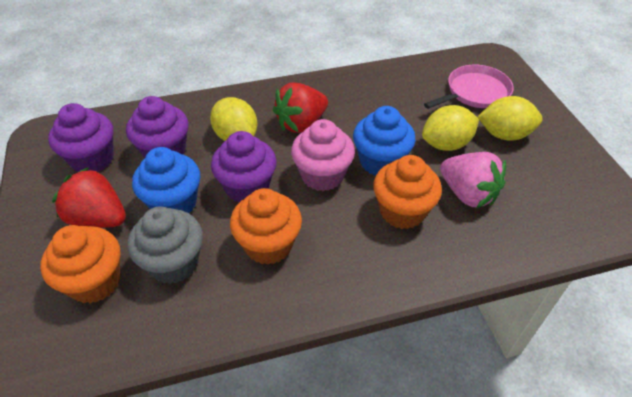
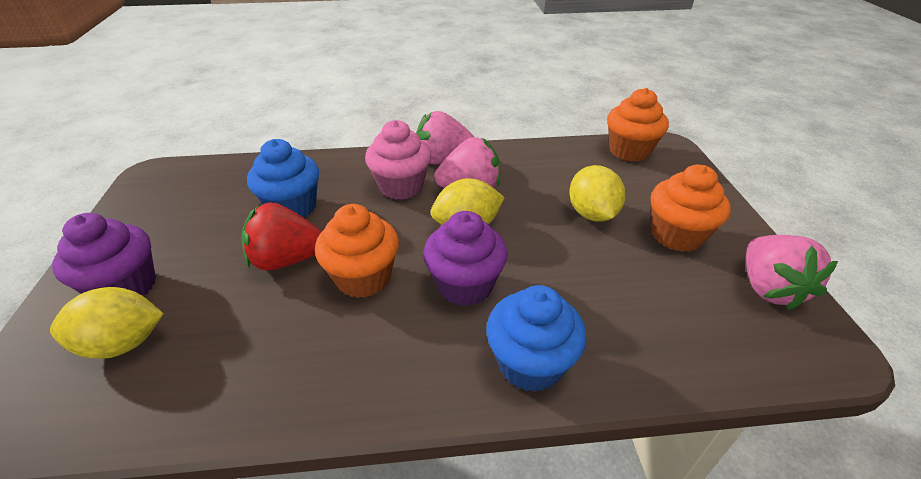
grey cupcake: 1 -> 0
pink pan: 1 -> 0
pink strawberry: 1 -> 3
purple cupcake: 3 -> 2
red strawberry: 2 -> 1

